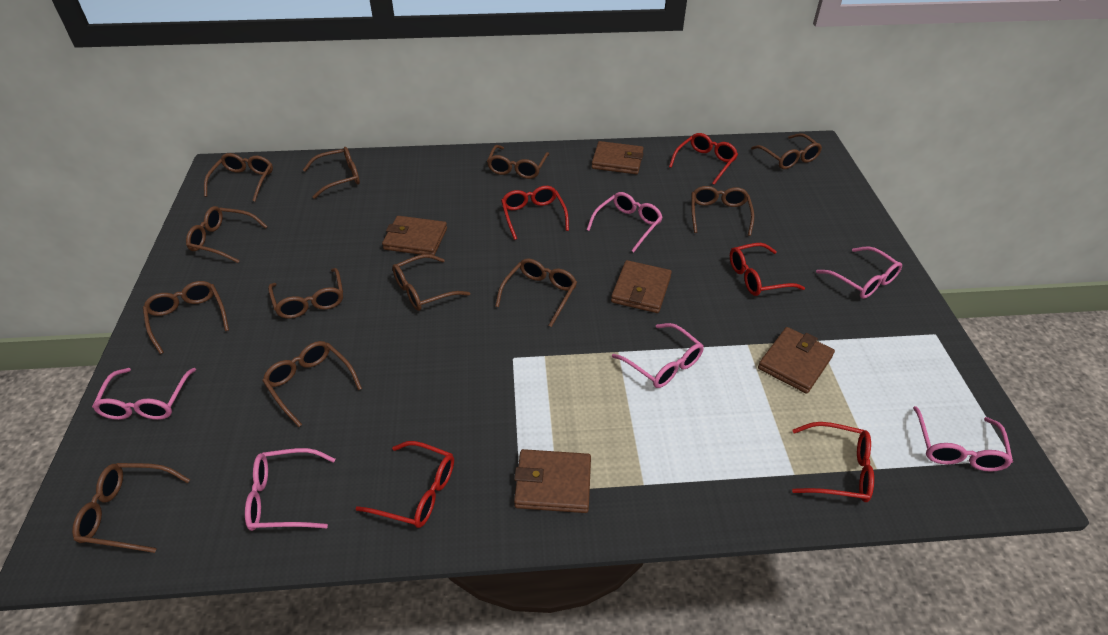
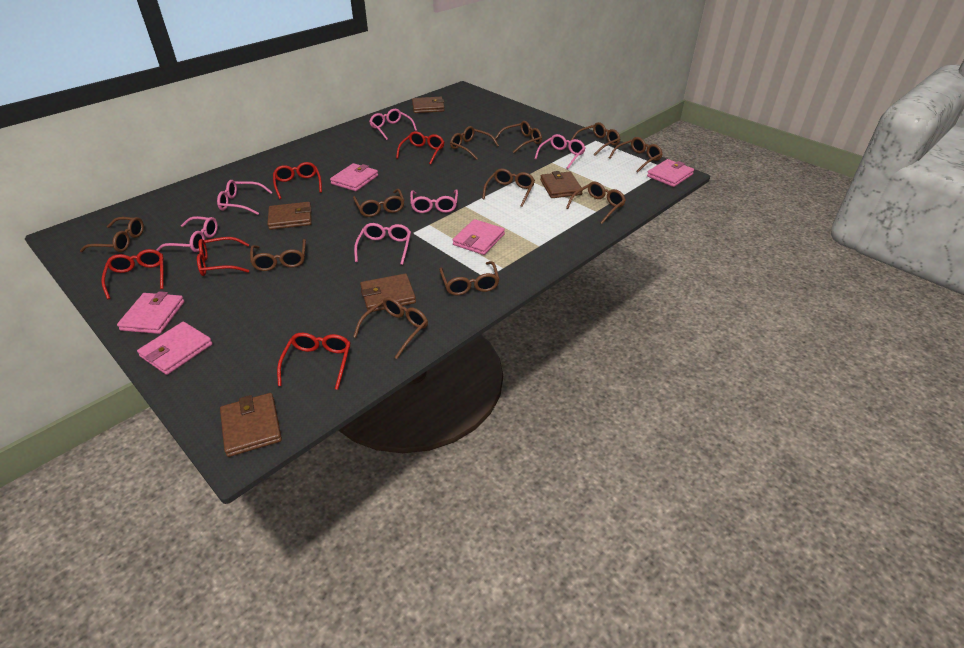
brown glasses: 12 -> 11
pink wallet: 0 -> 5

